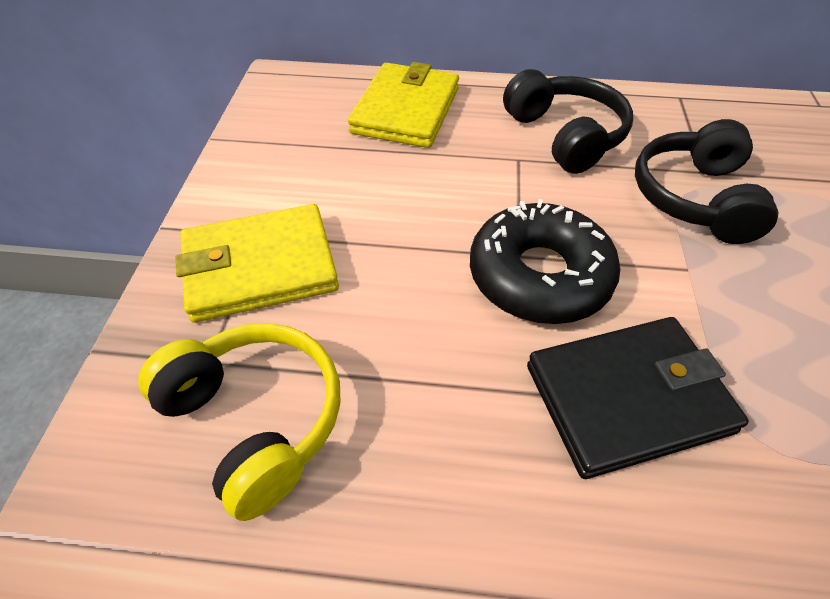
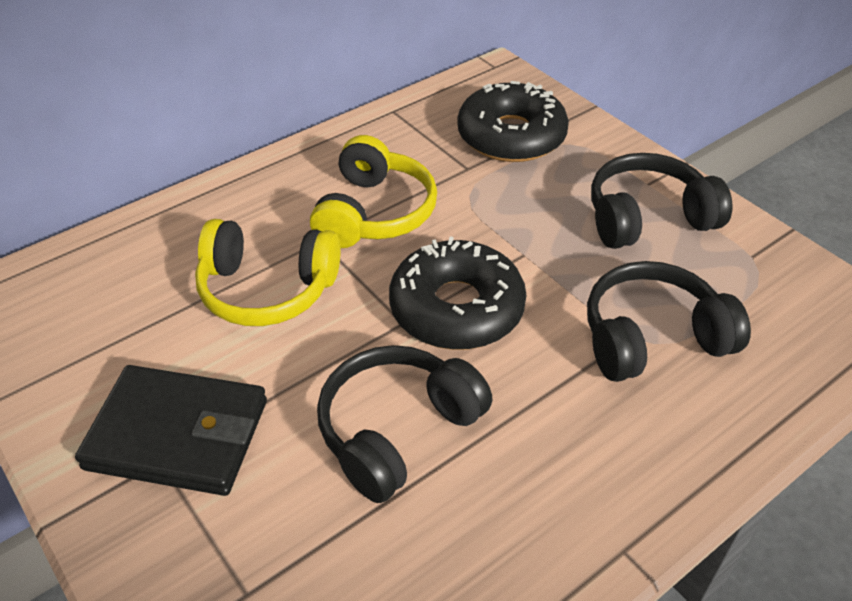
black donut: 1 -> 2
black headphones: 2 -> 3
yellow headphones: 1 -> 2
yellow wallet: 2 -> 0

